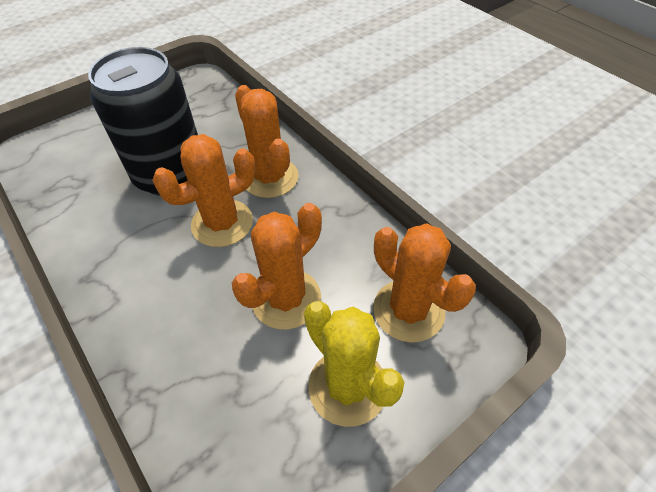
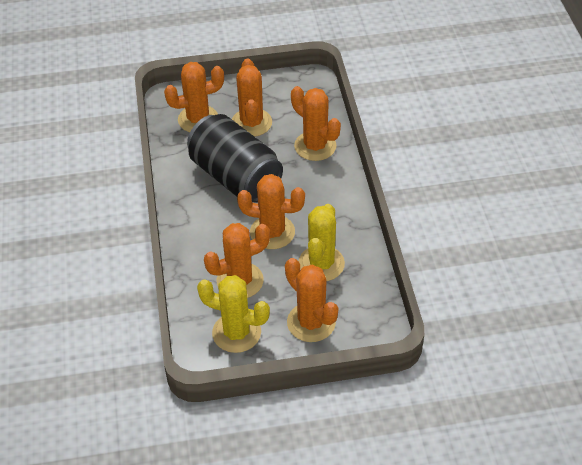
orange cactus: 4 -> 6
yellow cactus: 1 -> 2

